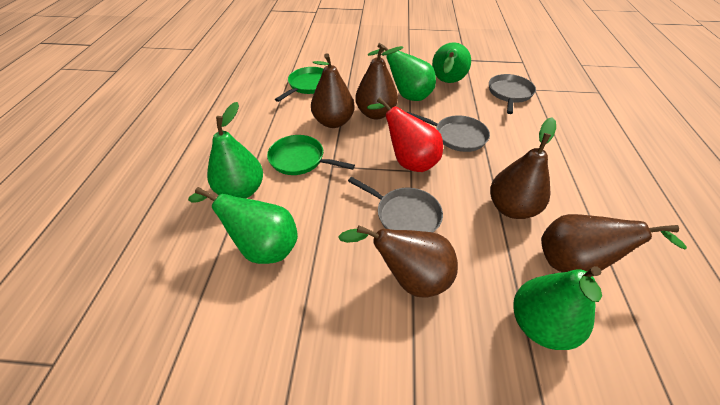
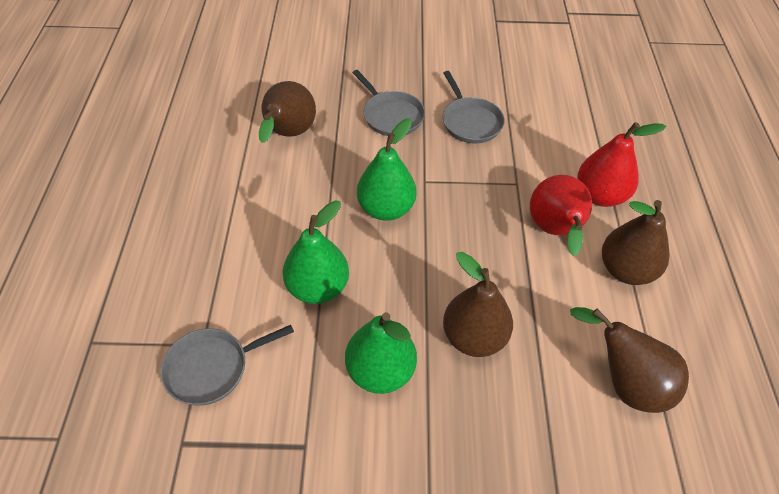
brown pear: 5 -> 4
green pan: 2 -> 0
green pear: 5 -> 3
red pear: 1 -> 2

